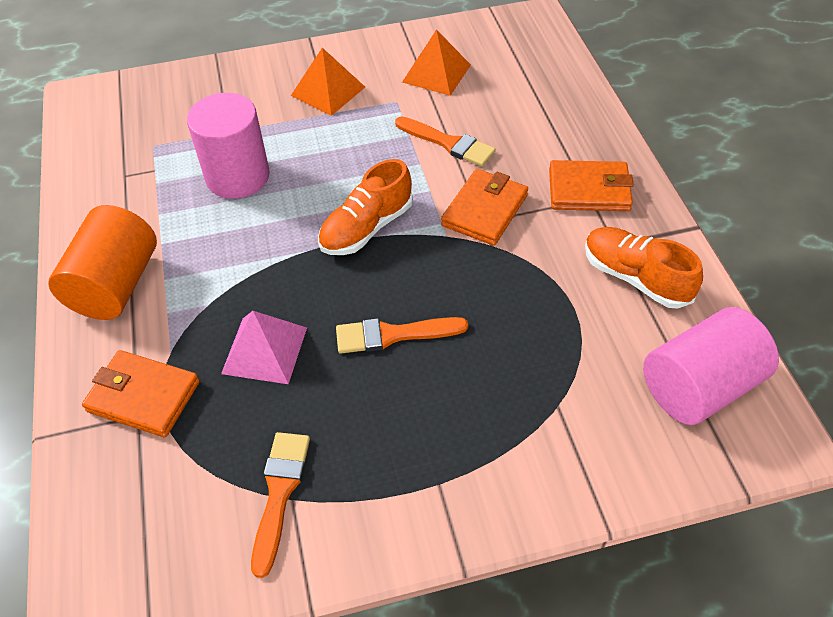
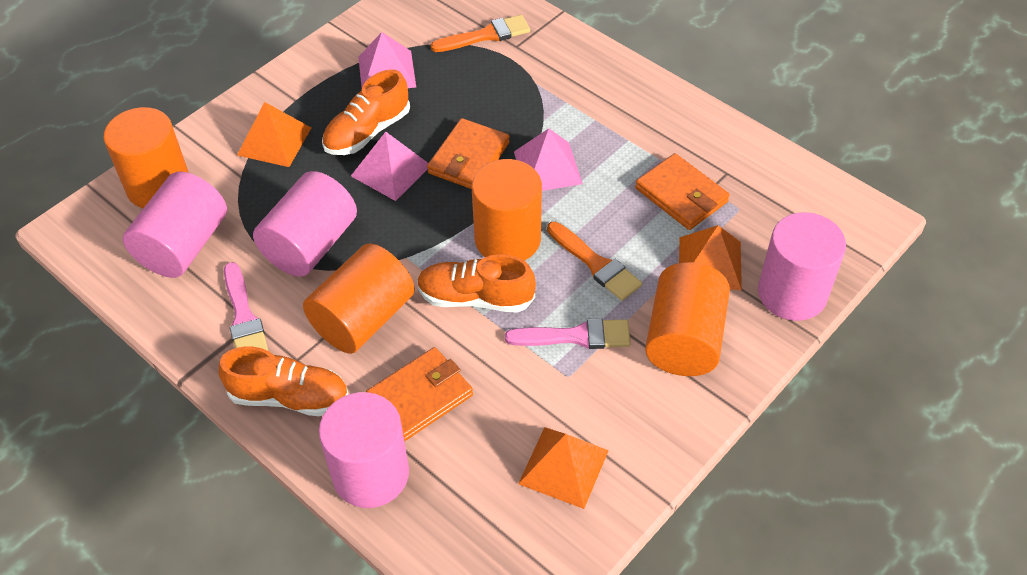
orange brush: 3 -> 2
orange cylinder: 1 -> 4
orange pyramid: 2 -> 3
orange shoe: 2 -> 3
pink brush: 0 -> 2
pink cylinder: 2 -> 4
pink pyramid: 1 -> 3

